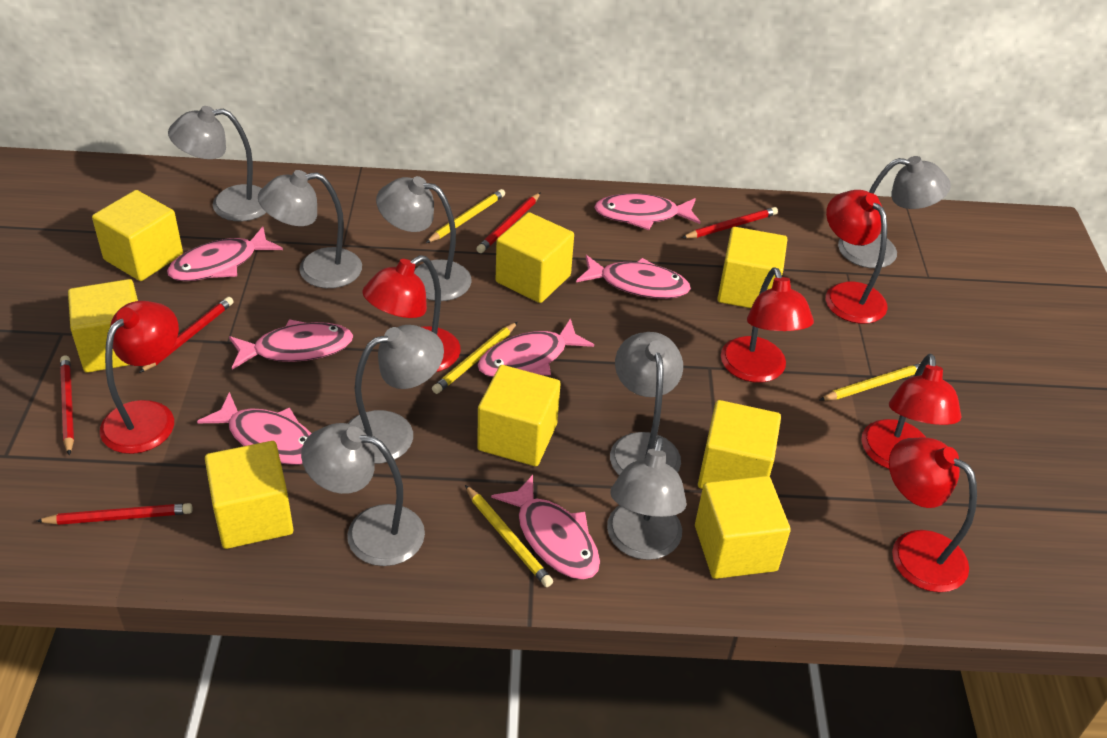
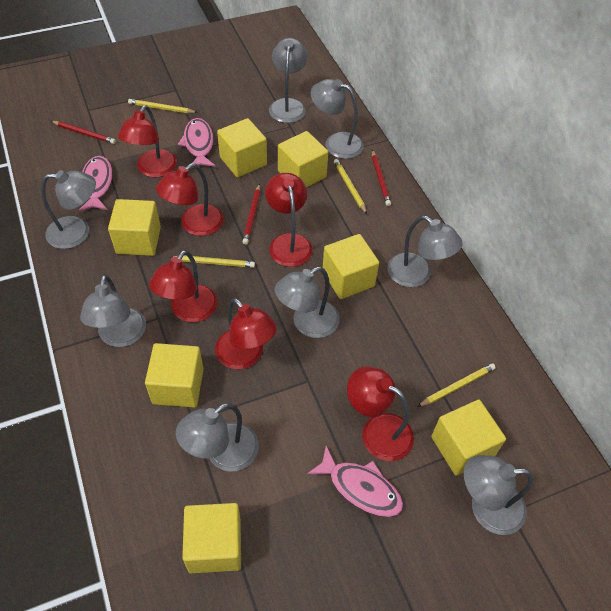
pink fish: 7 -> 3
red pencil: 5 -> 3
yellow cube: 8 -> 7

